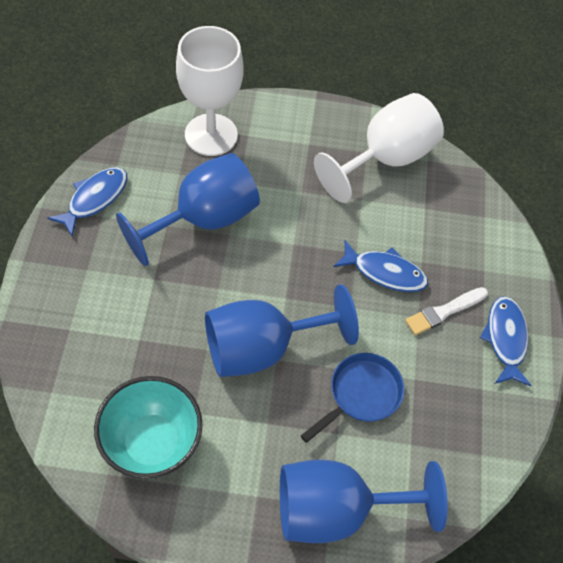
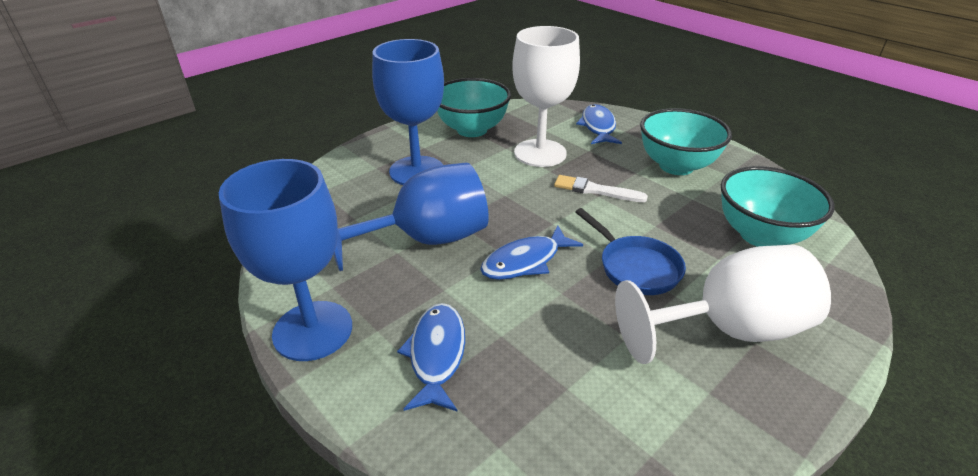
turquoise bowl: 1 -> 3

